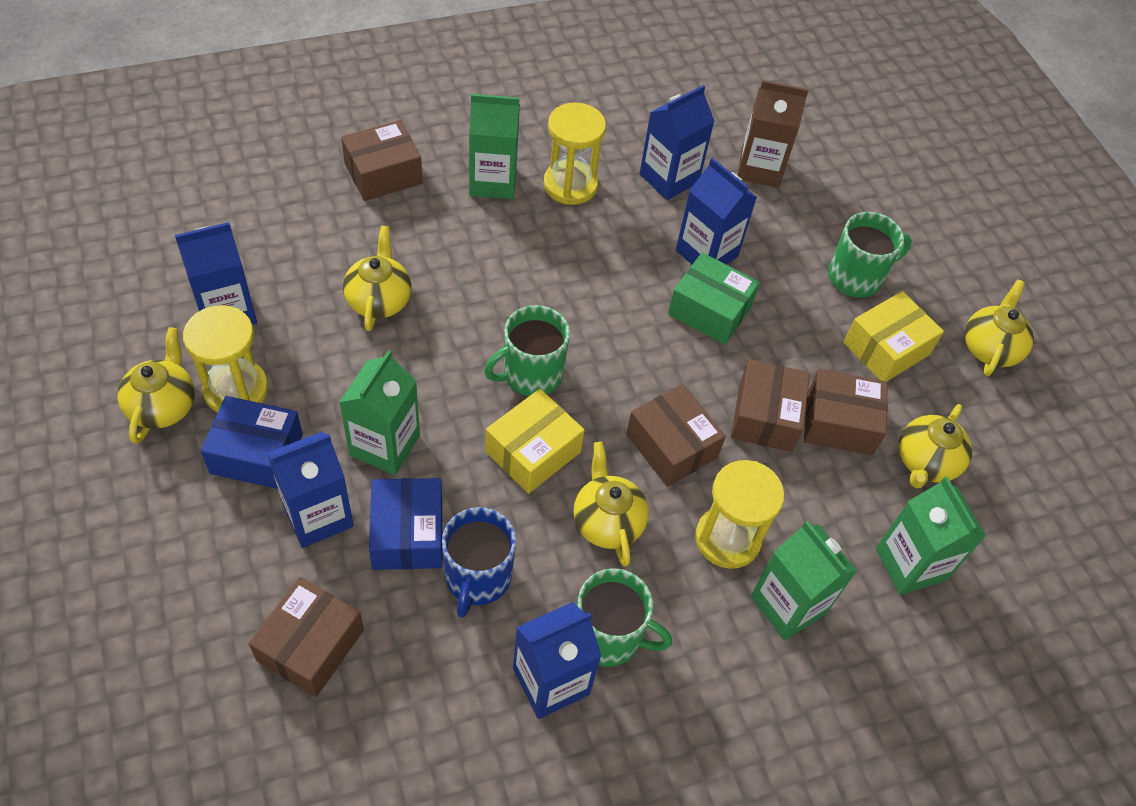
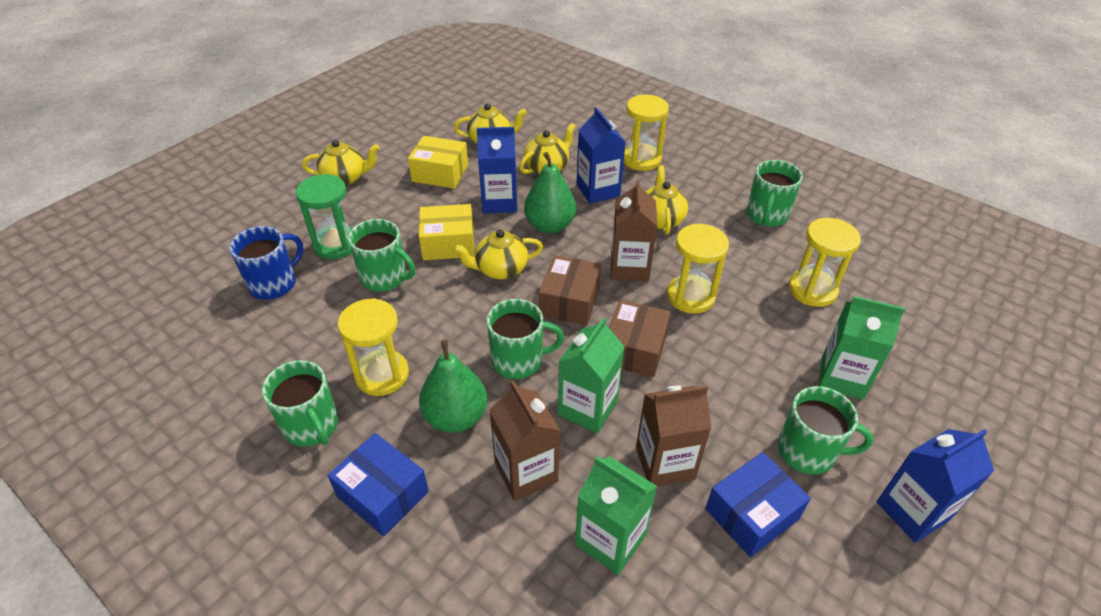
blue carton: 5 -> 3
brown box: 5 -> 2
brown carton: 1 -> 3
green box: 1 -> 0
green carton: 4 -> 3
green hourglass: 0 -> 1
green mug: 3 -> 5
green pear: 0 -> 2
yellow hourglass: 3 -> 4

